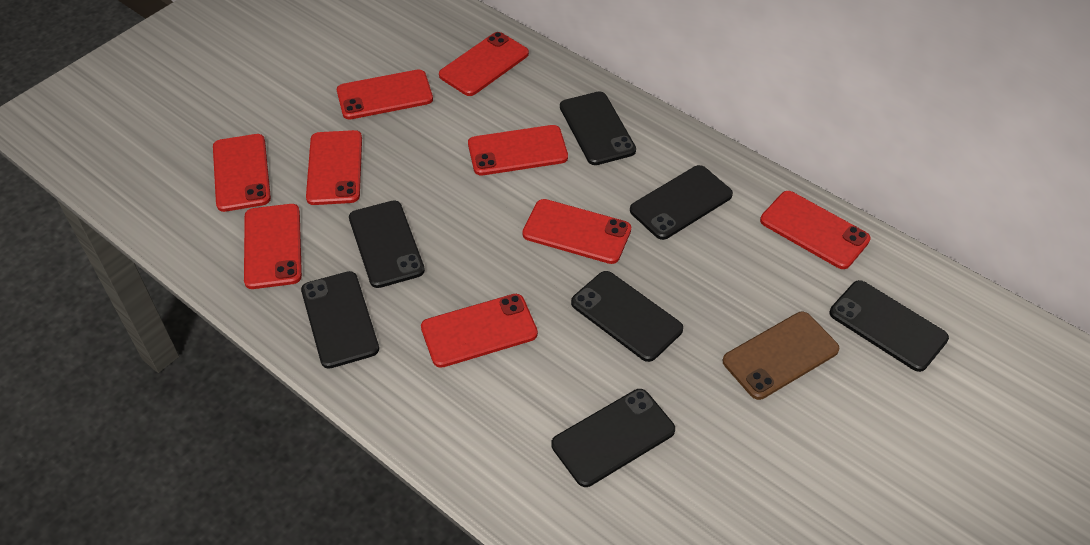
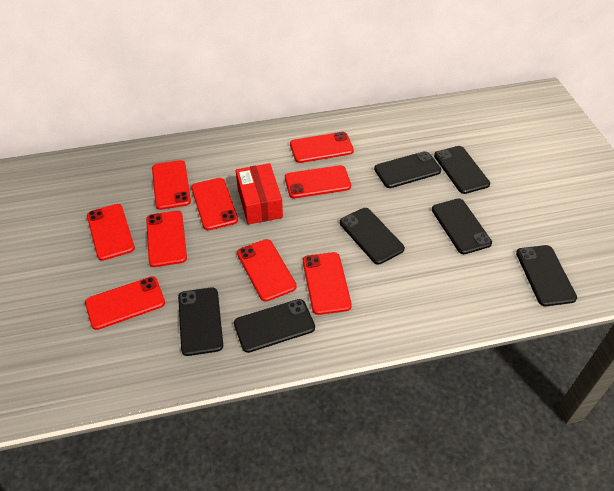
brown phone: 1 -> 0
red box: 0 -> 1

